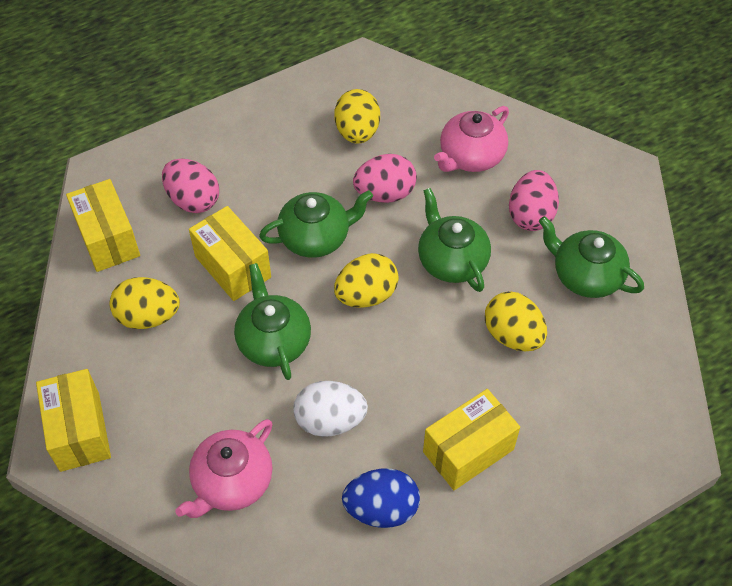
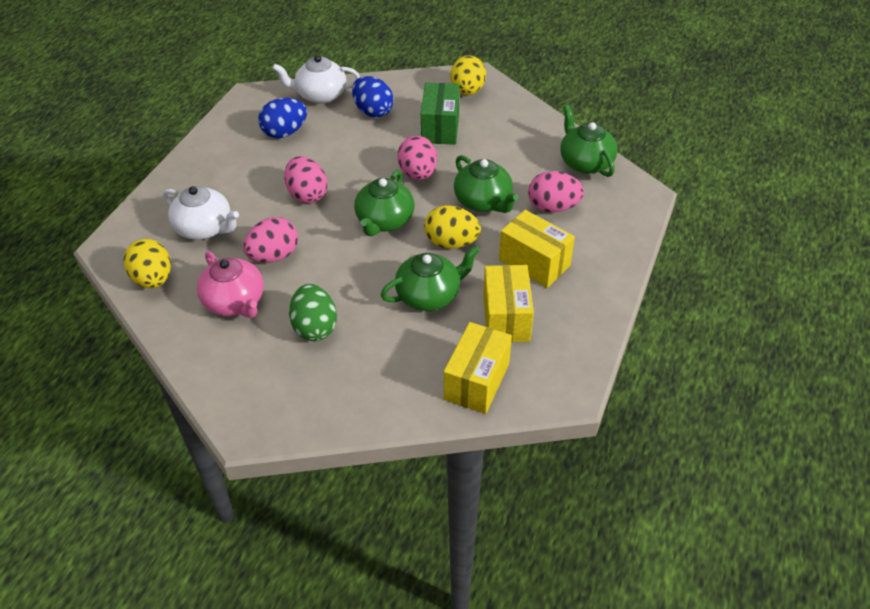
blue egg: 1 -> 2
green box: 0 -> 1
green egg: 0 -> 1
pink egg: 3 -> 4
pink teapot: 2 -> 1
white egg: 1 -> 0
white teapot: 0 -> 2
yellow box: 4 -> 3
yellow egg: 4 -> 3

